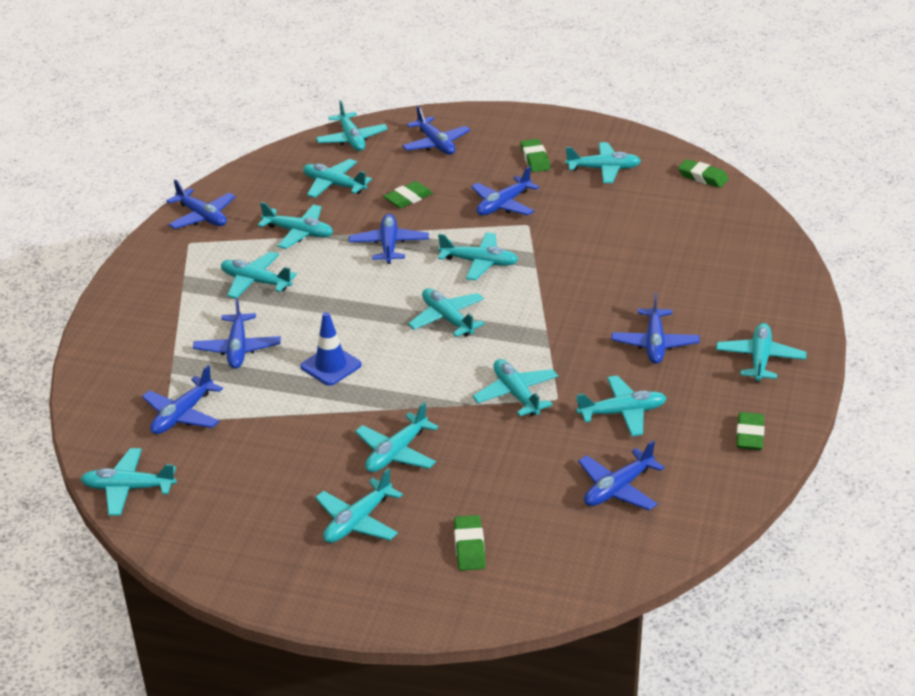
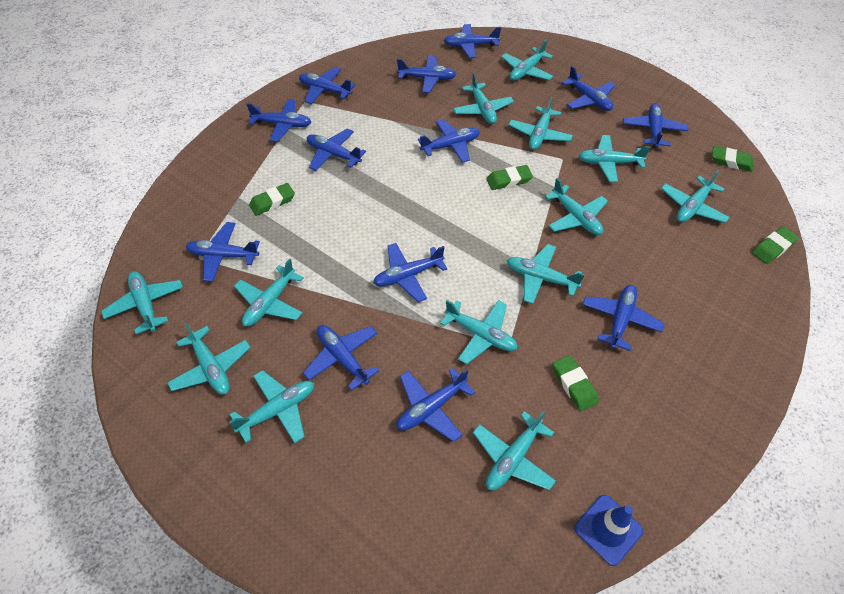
blue plane: 8 -> 13

